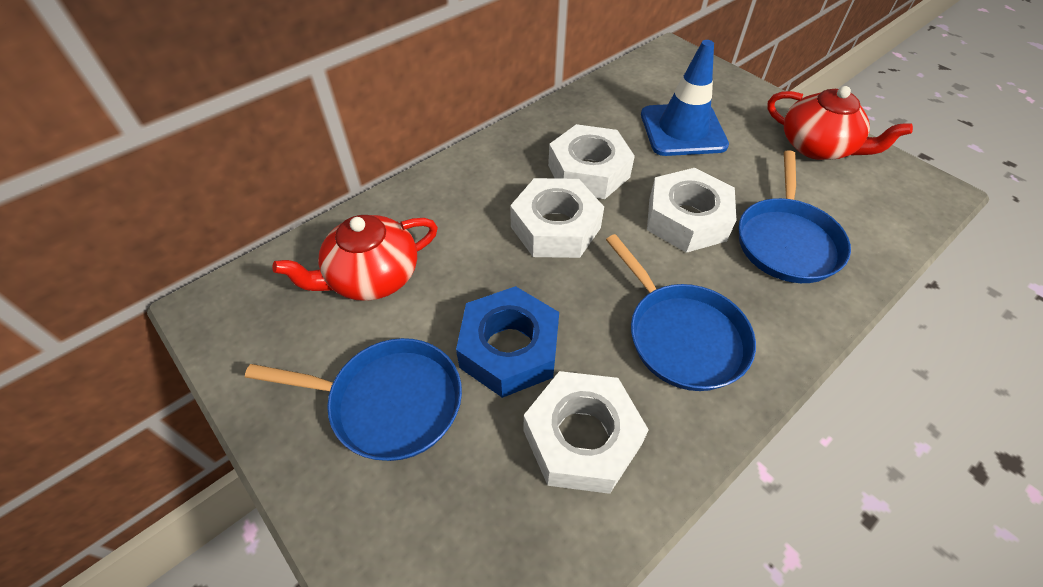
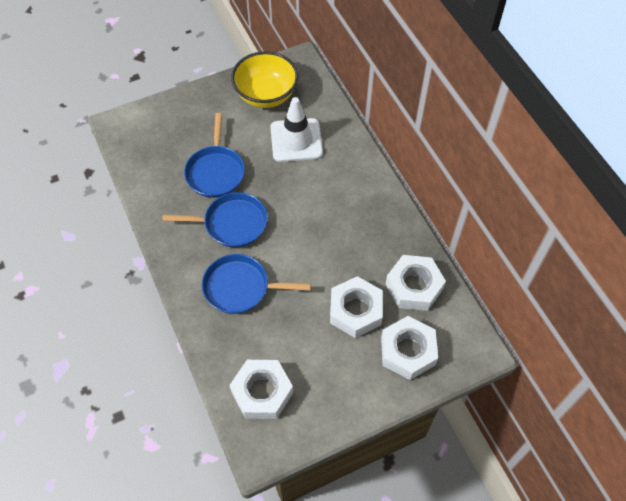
blue nut: 1 -> 0
blue traffic cone: 1 -> 0
red teapot: 2 -> 0
white traffic cone: 0 -> 1
yellow bowl: 0 -> 1

